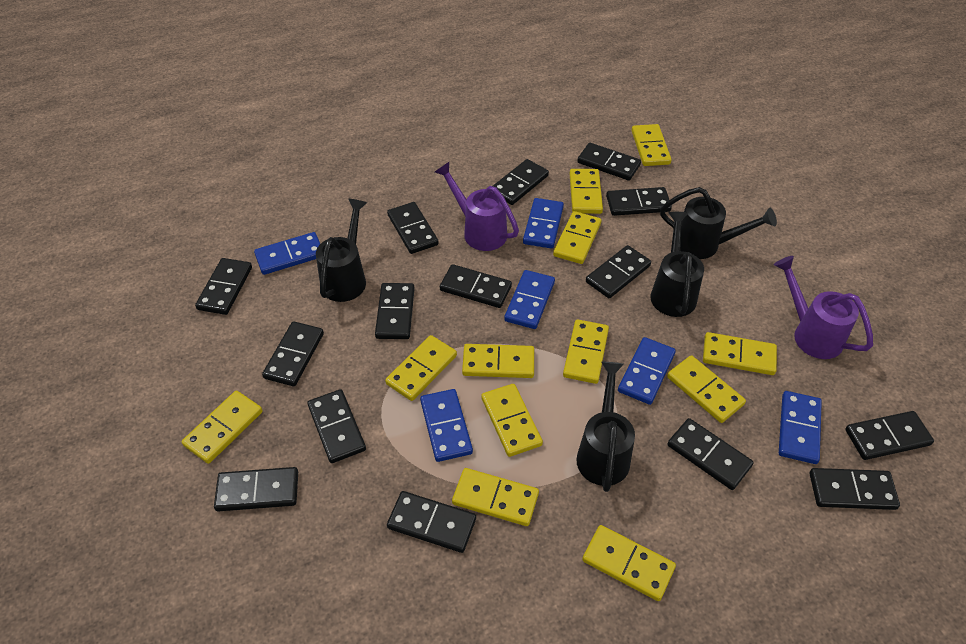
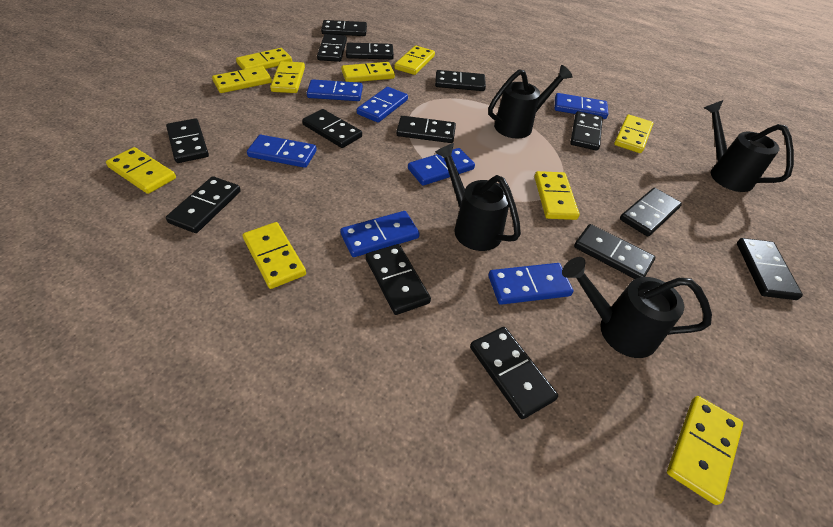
black domino: 15 -> 14
blue domino: 6 -> 7
purple watering can: 2 -> 0
yellow domino: 12 -> 10

